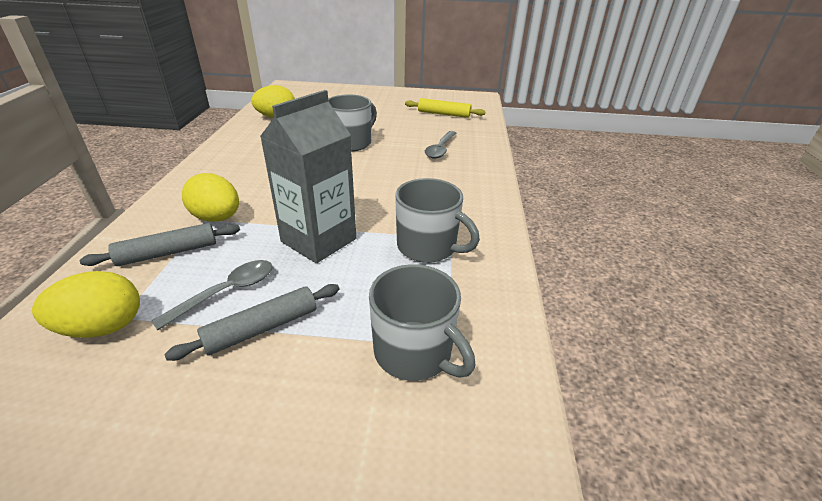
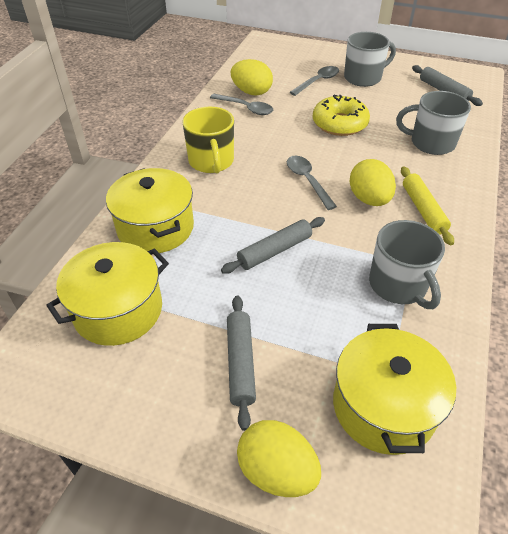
grey carton: 1 -> 0
grey rolling pin: 2 -> 3
grey spoon: 2 -> 3
yellow donut: 0 -> 1
yellow mug: 0 -> 1
yellow pot: 0 -> 3

